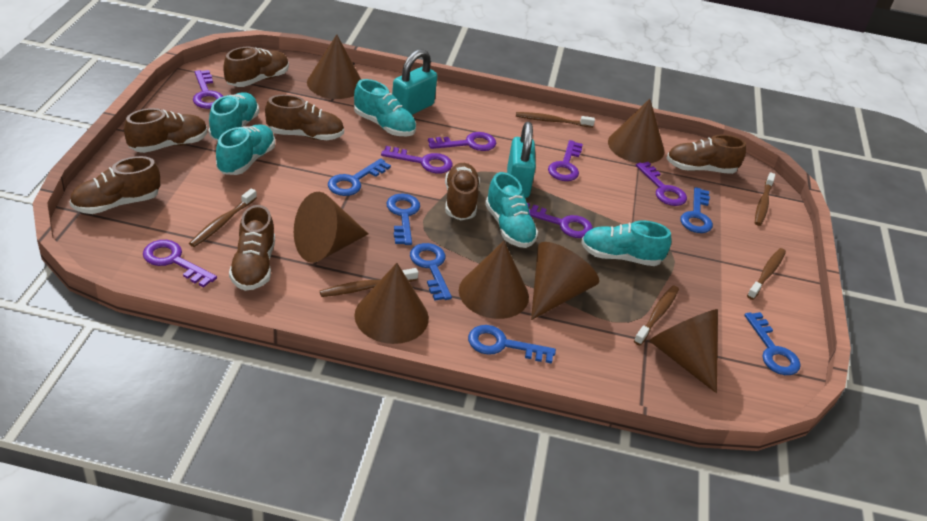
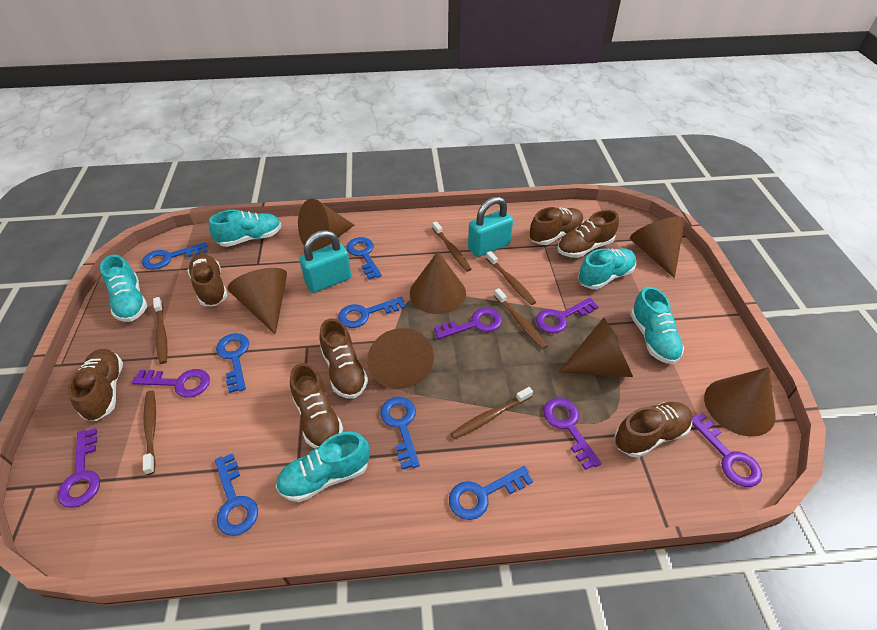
blue key: 6 -> 7
purple key: 7 -> 6

